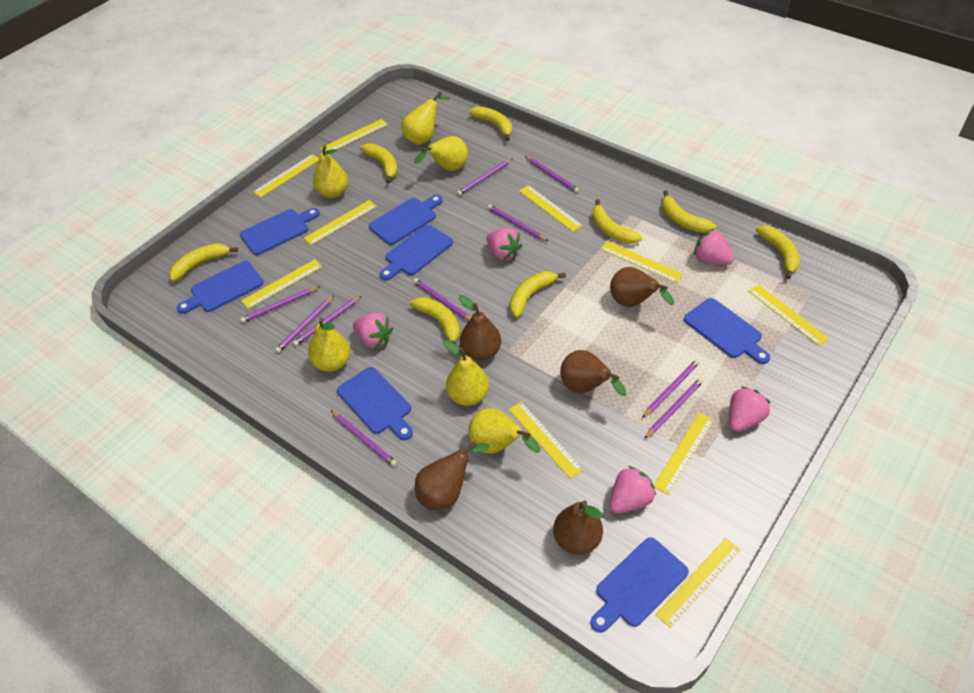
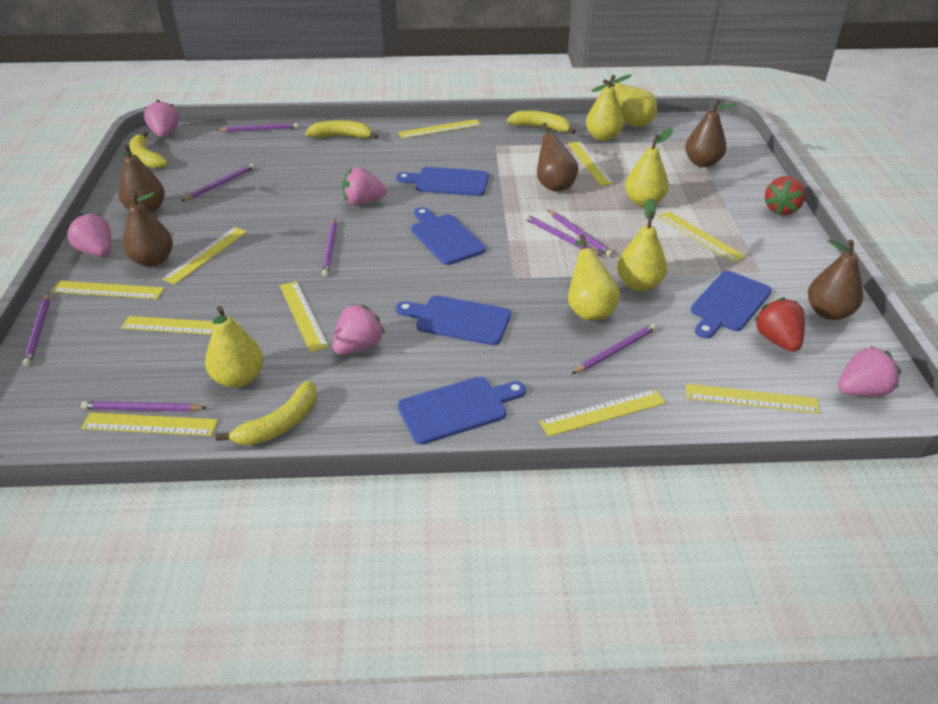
blue cutting board: 7 -> 5
purple pencil: 10 -> 8
red strawberry: 0 -> 2
yellow banana: 8 -> 4

